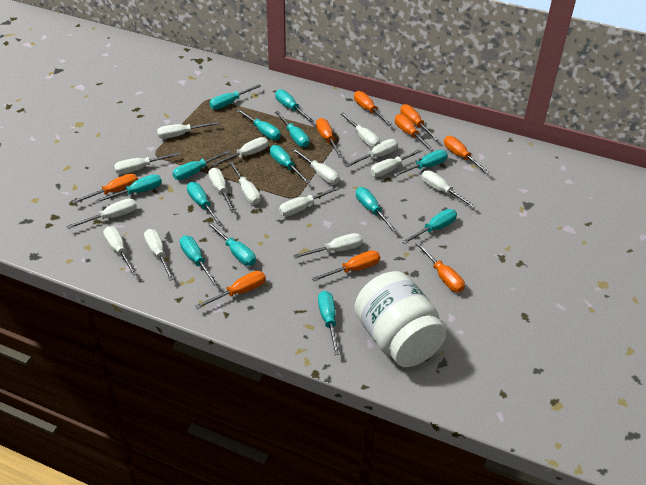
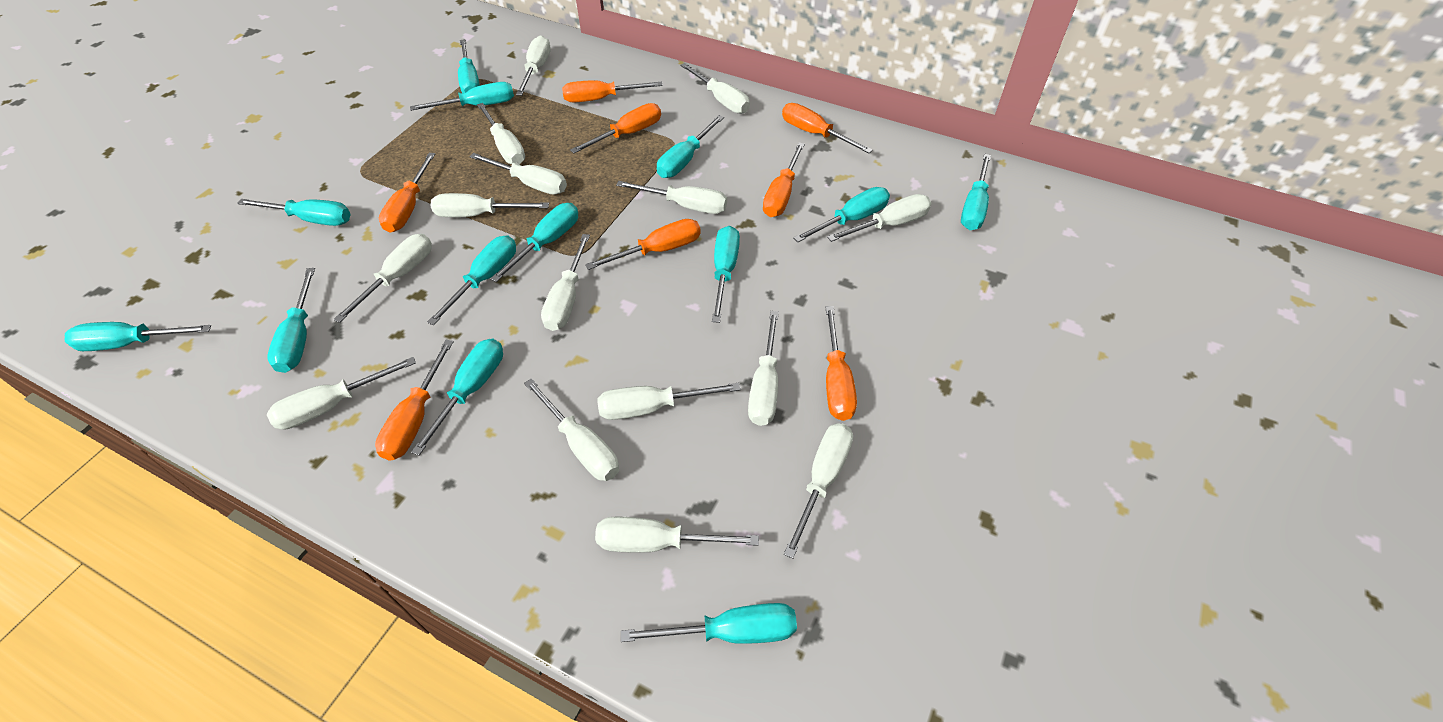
orange screwdriver: 9 -> 8
turquoise screwdriver: 14 -> 13
white jar: 1 -> 0

